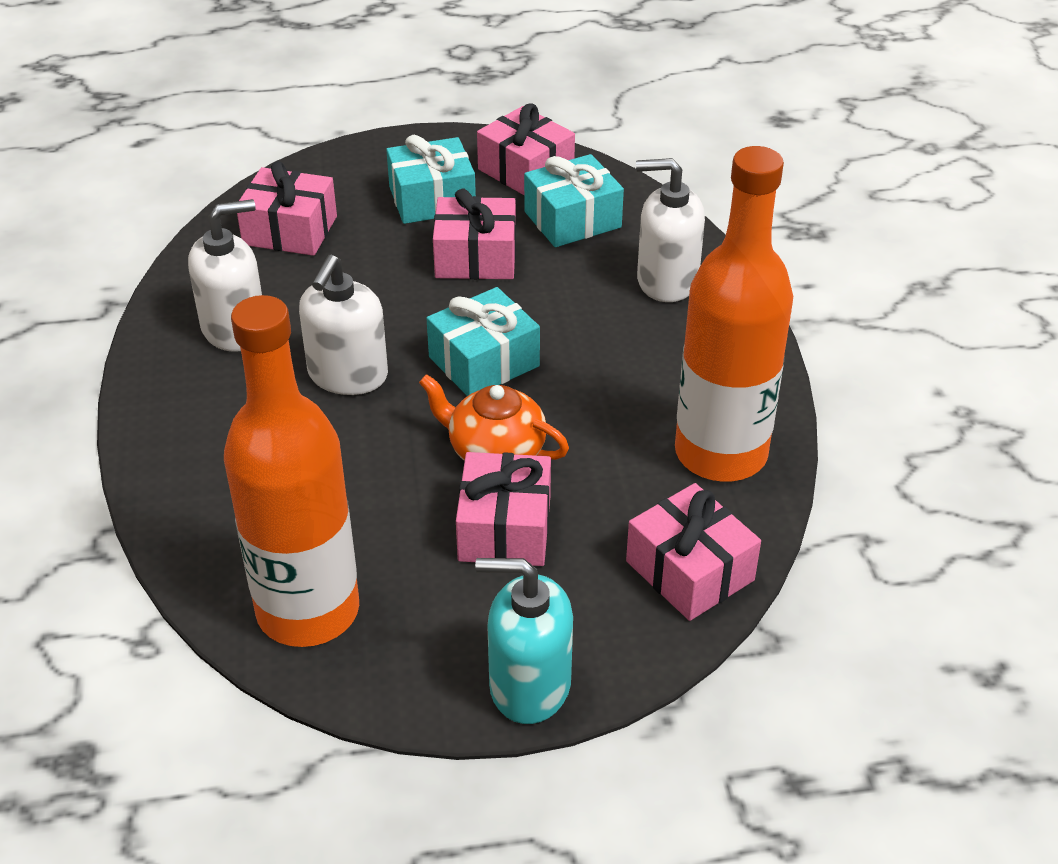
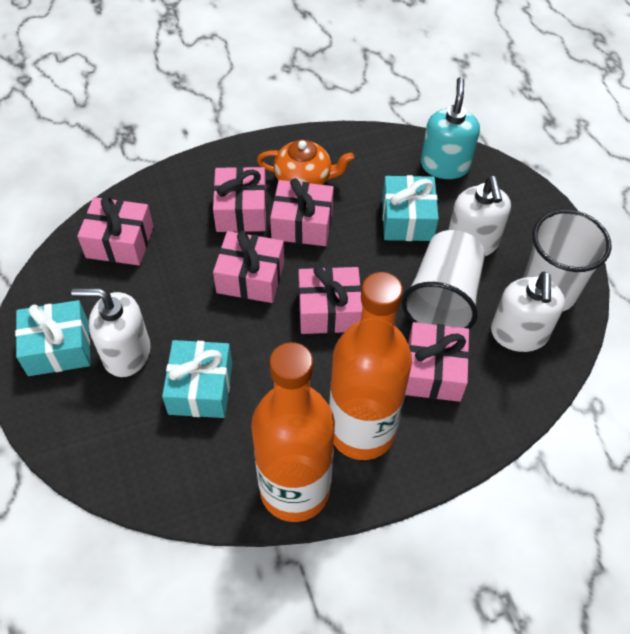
pink gift: 5 -> 6
white cup: 0 -> 2

